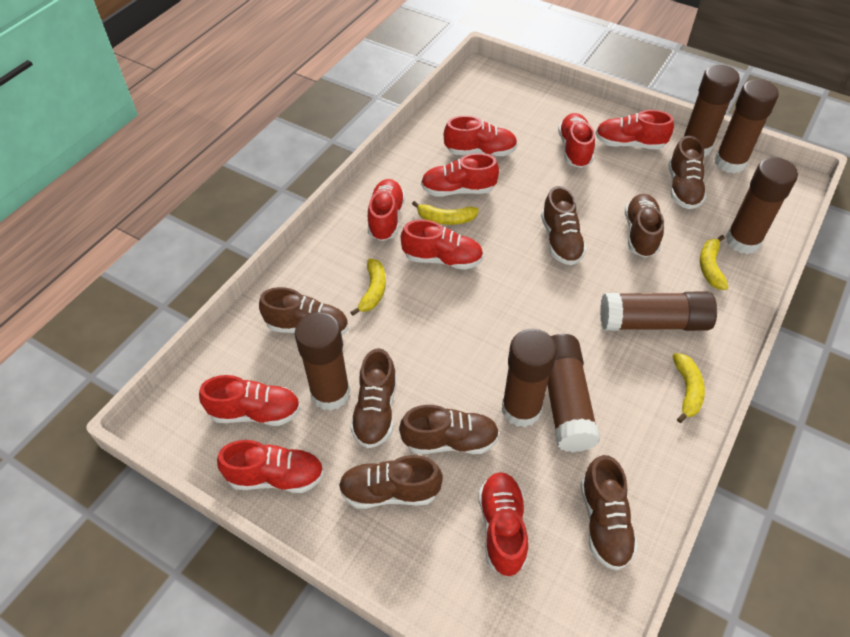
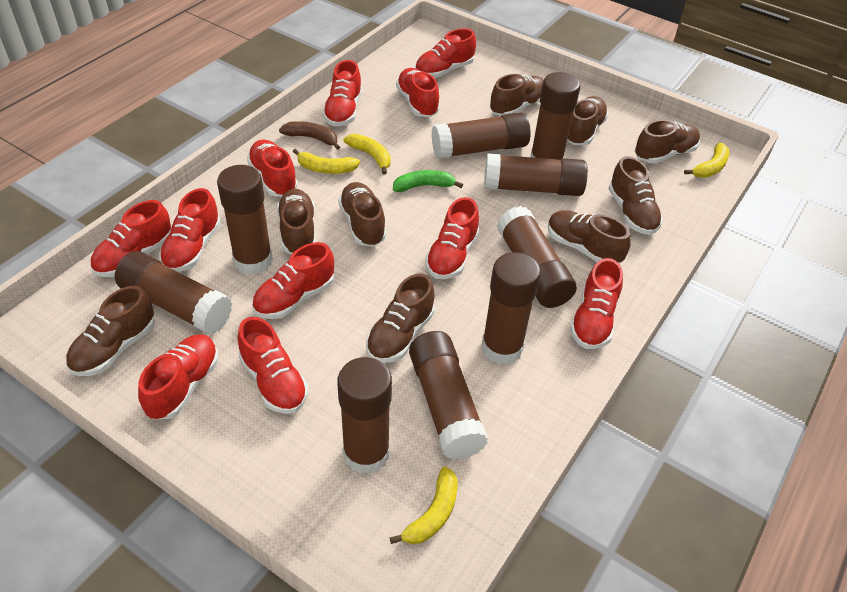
brown banana: 0 -> 1
brown glue stick: 7 -> 9
brown shoe: 8 -> 9
green banana: 0 -> 1
red shoe: 9 -> 11

